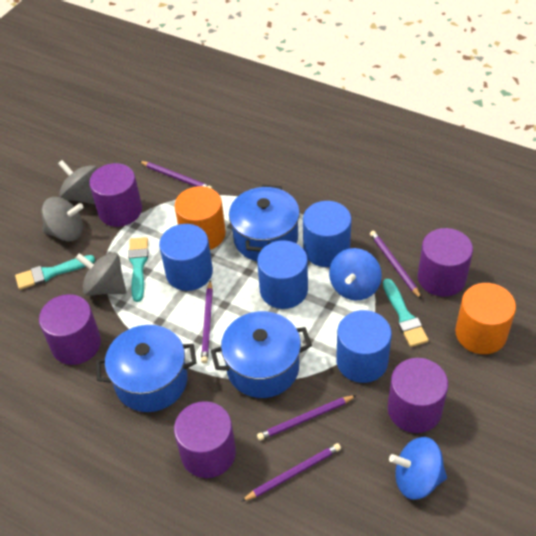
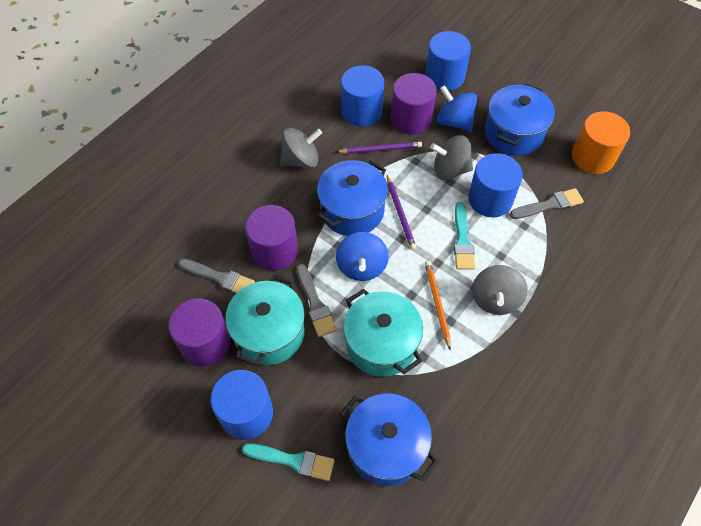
grey brush: 0 -> 3
orange cylinder: 2 -> 1
orange pencil: 0 -> 1
purple cylinder: 5 -> 3
purple pencil: 5 -> 2
turquoise brush: 3 -> 2
turquoise pot: 0 -> 2

